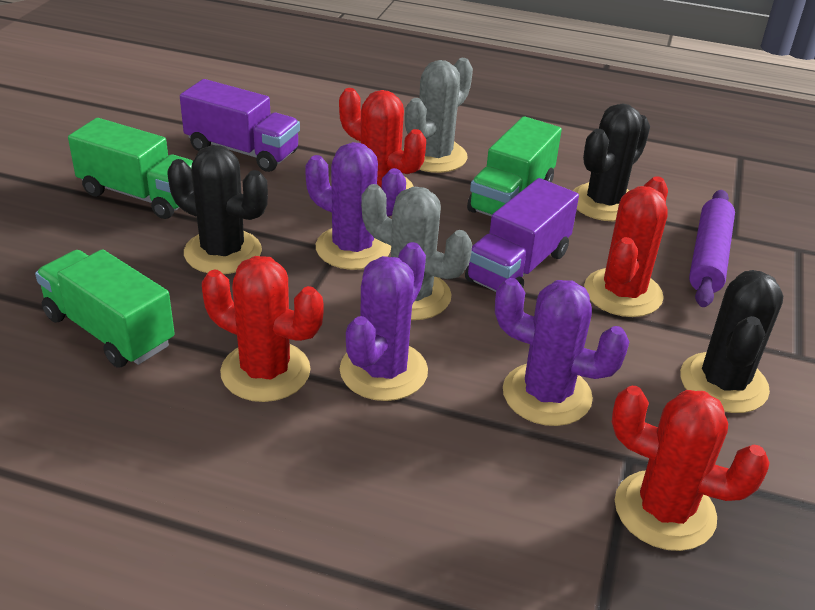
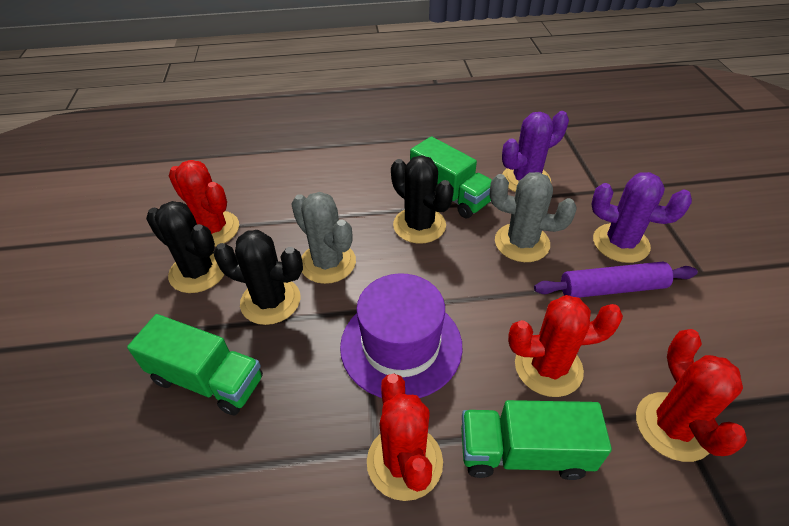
purple cactus: 3 -> 2
purple hat: 0 -> 1
purple truck: 2 -> 0

